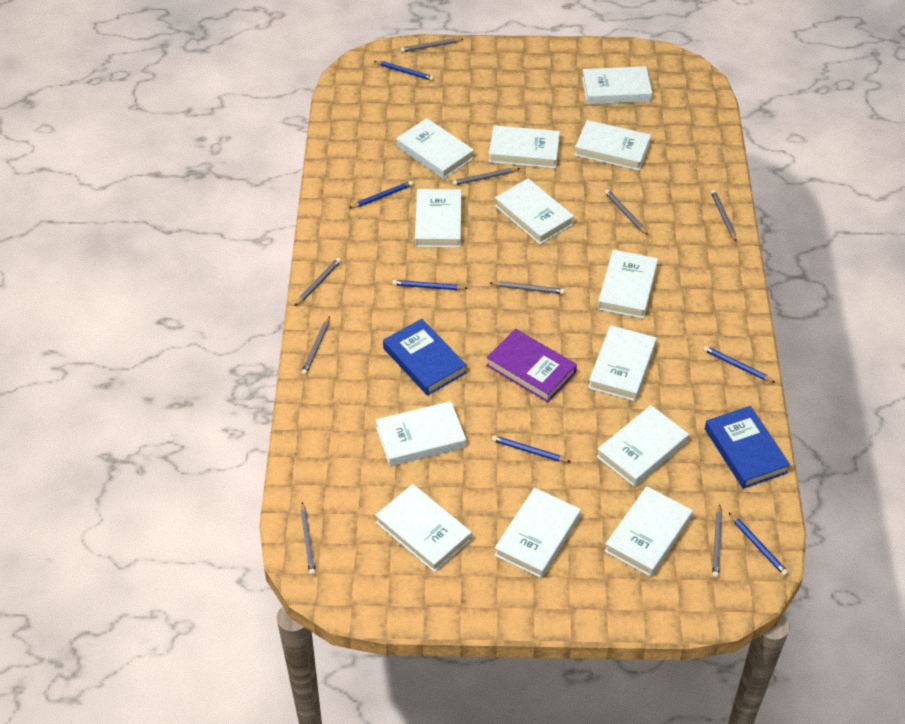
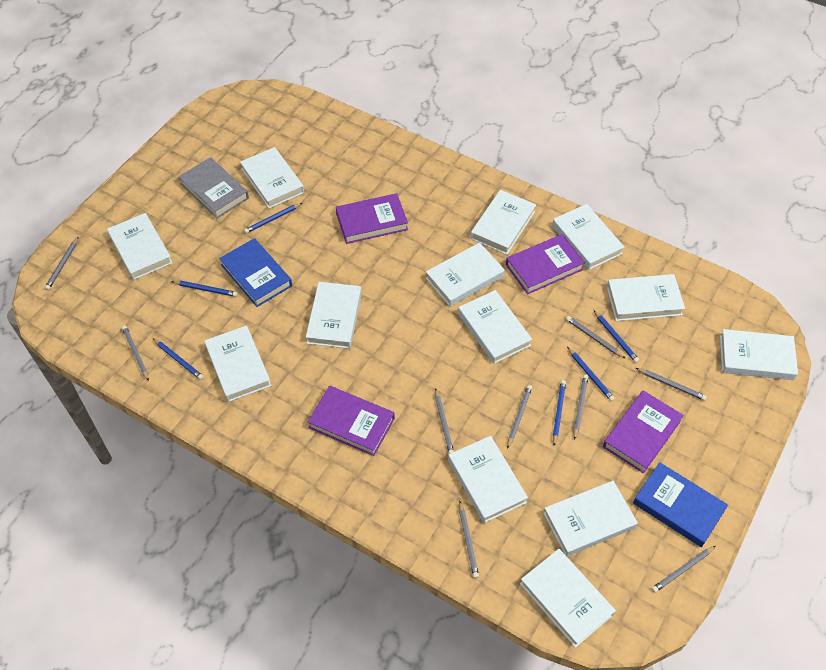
grey book: 0 -> 1
purple book: 1 -> 4

